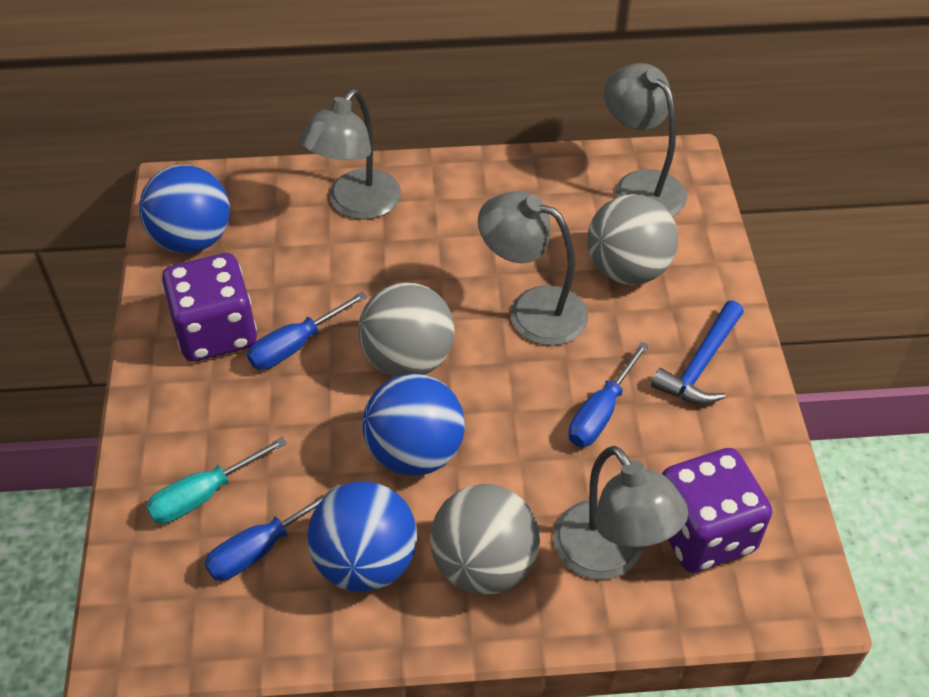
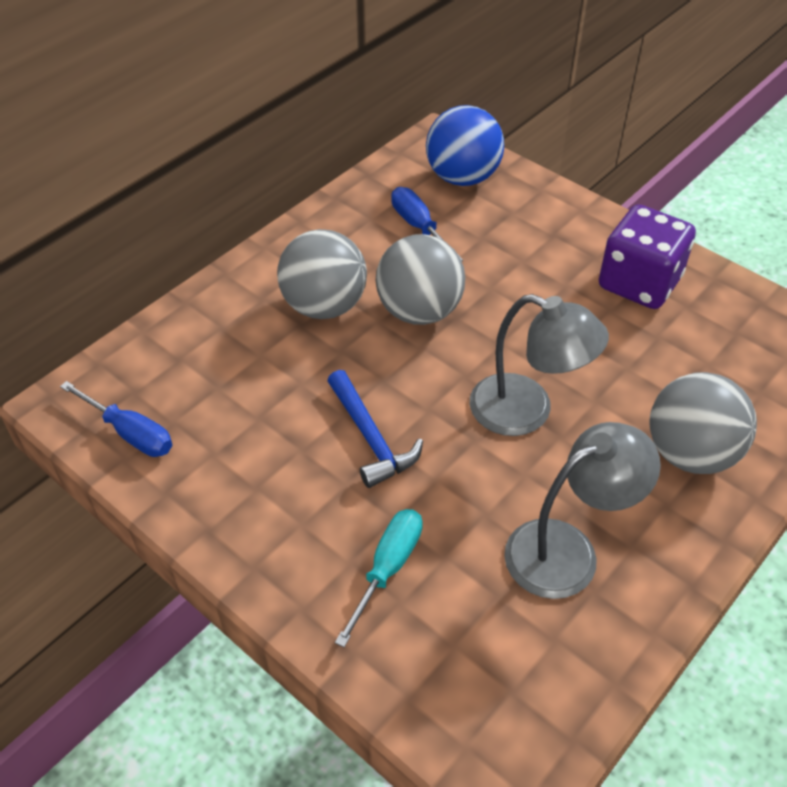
blue ball: 3 -> 1
blue screwdriver: 3 -> 2
grey lamp: 4 -> 2
purple dice: 2 -> 1

